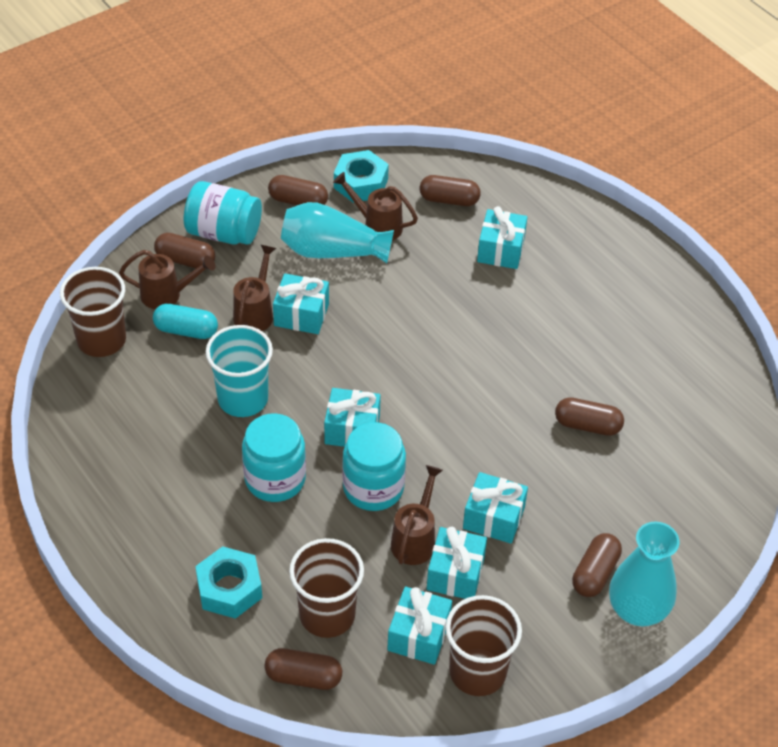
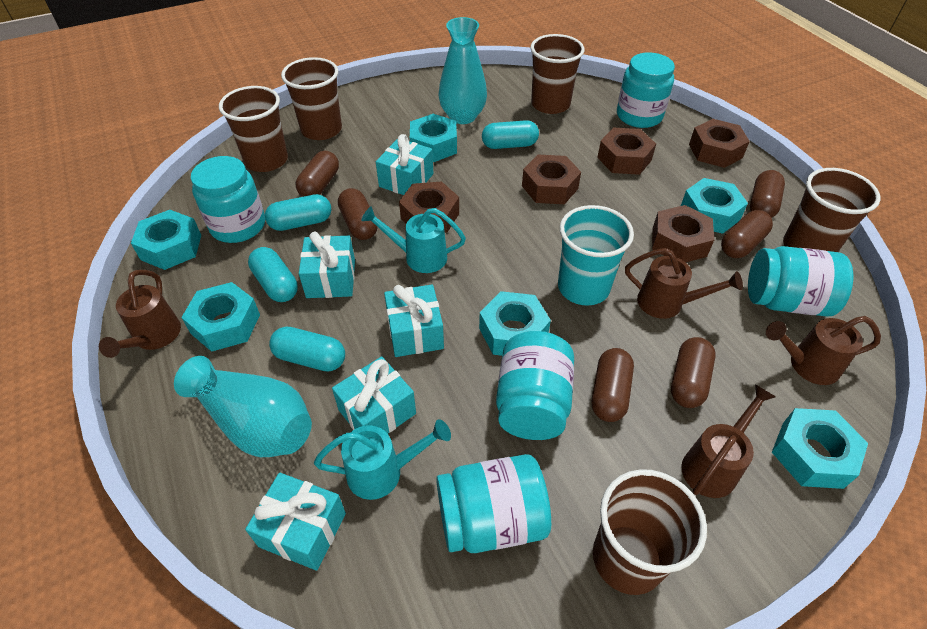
brown cup: 3 -> 5
brown nut: 0 -> 5
turquoise capsule: 1 -> 4
turquoise gift: 6 -> 5
turquoise jar: 3 -> 5
turquoise nut: 2 -> 6
turquoise watering can: 0 -> 2

